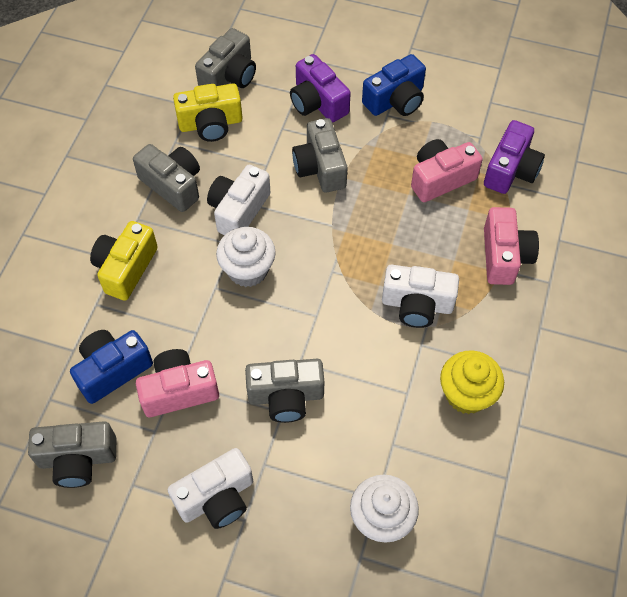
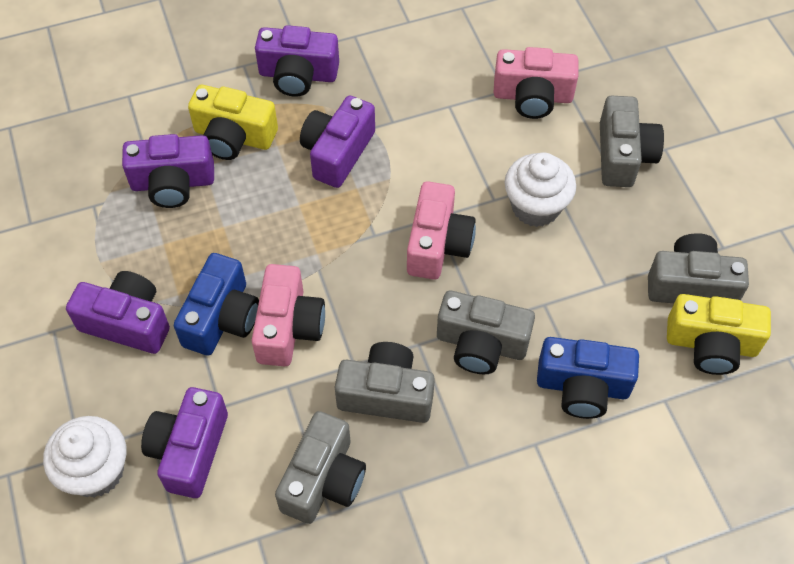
purple camera: 2 -> 5
white camera: 3 -> 0
yellow cupcake: 1 -> 0

